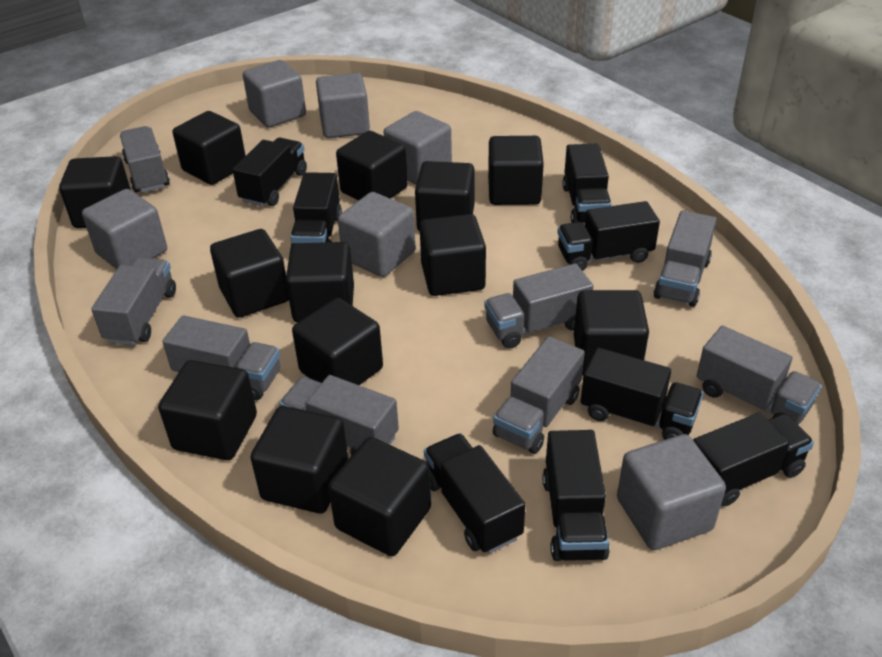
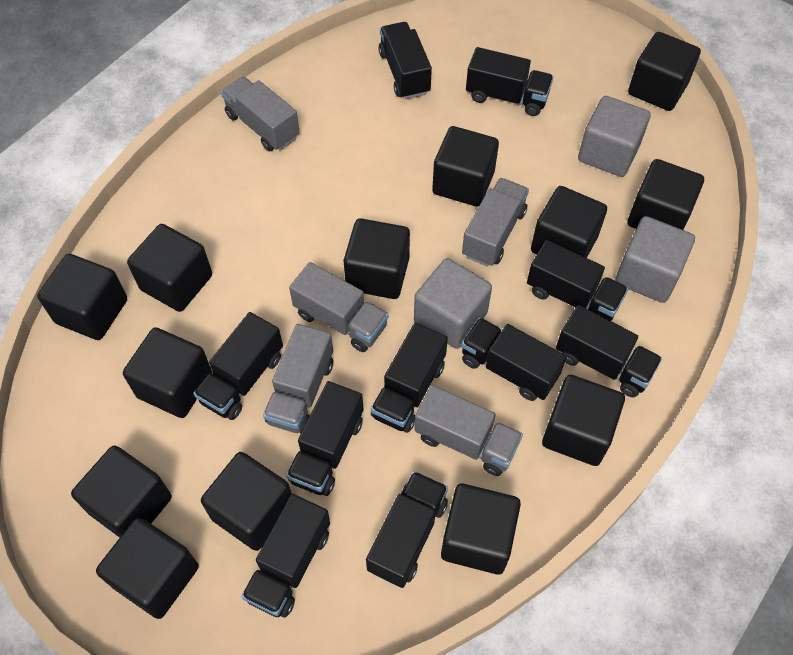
black truck: 8 -> 10
grey cube: 6 -> 3
grey truck: 8 -> 5

